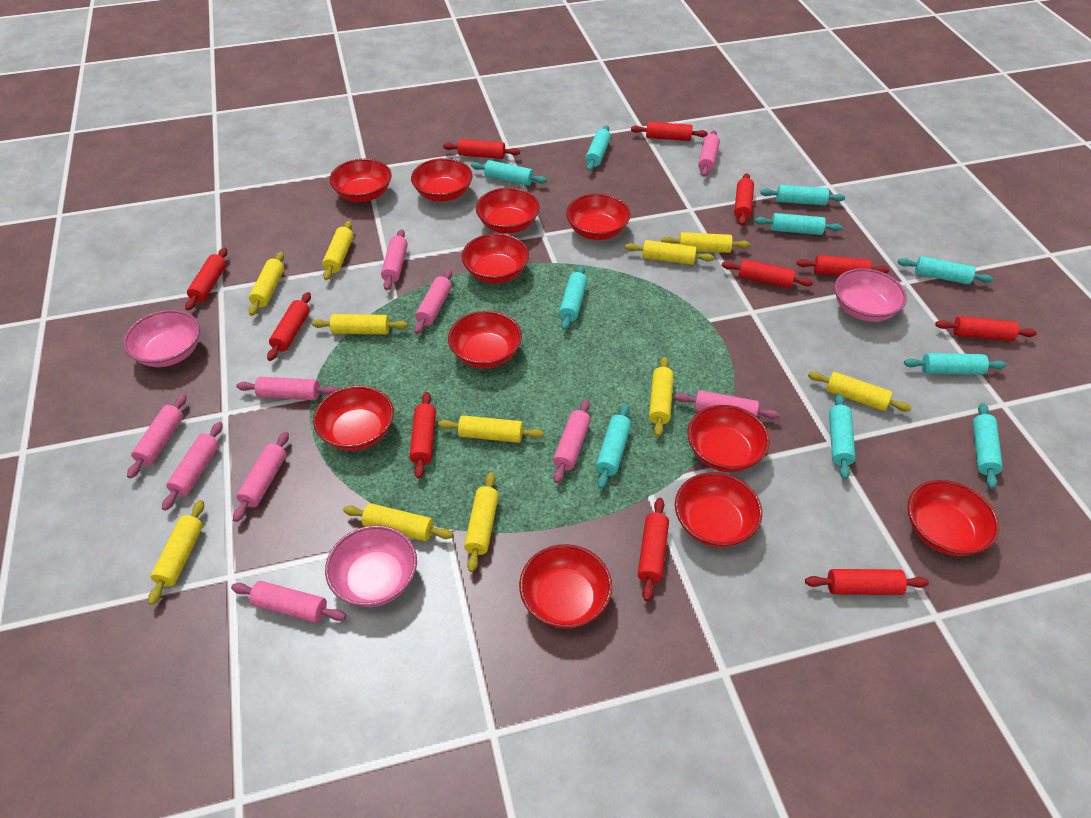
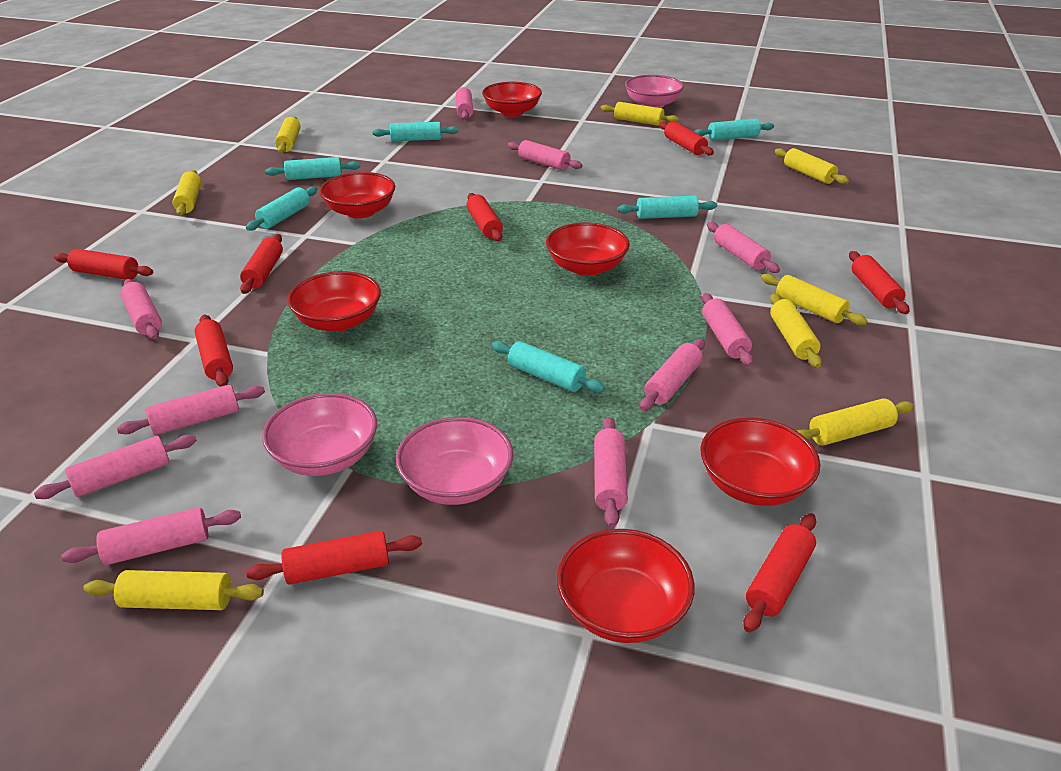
red bowl: 11 -> 6
red rolling pin: 11 -> 8
turquoise rolling pin: 10 -> 6
yellow rolling pin: 11 -> 8

